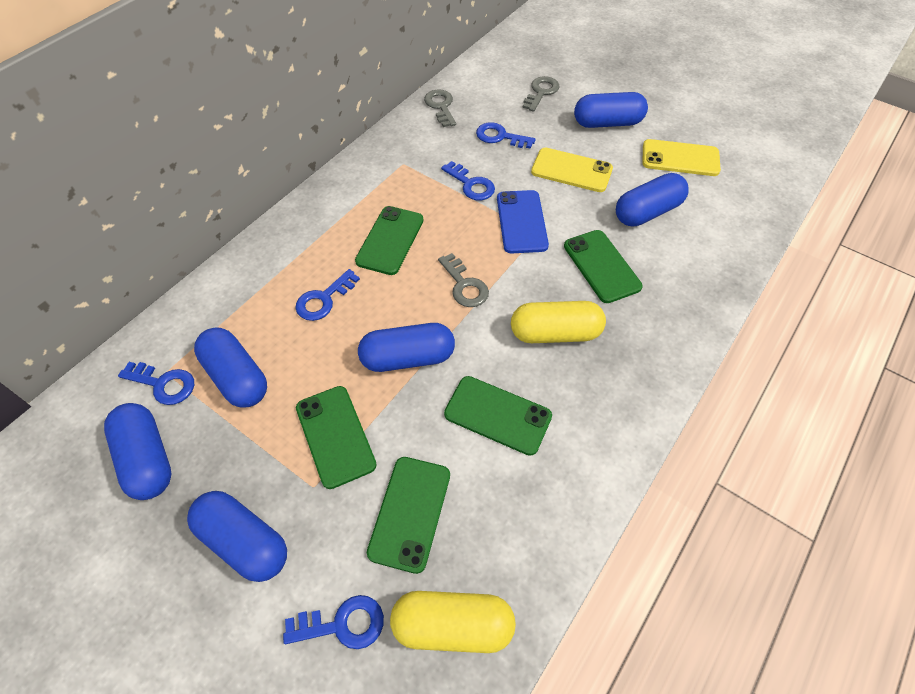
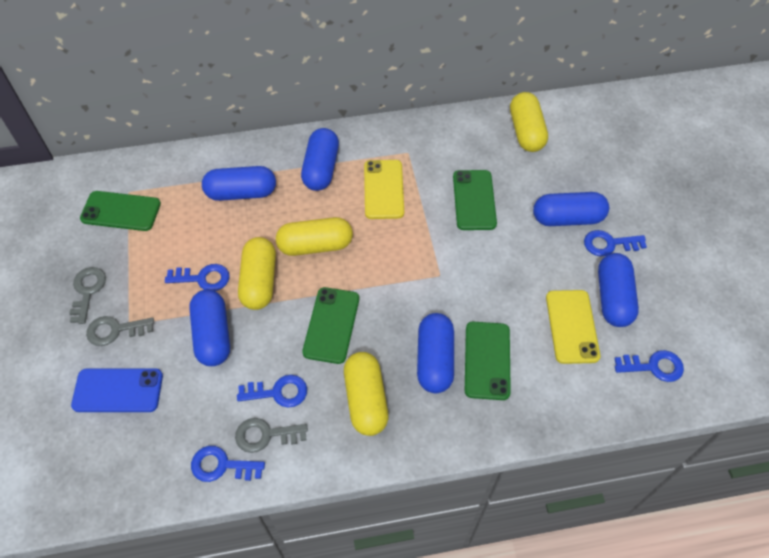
green phone: 5 -> 4
yellow capsule: 2 -> 4

